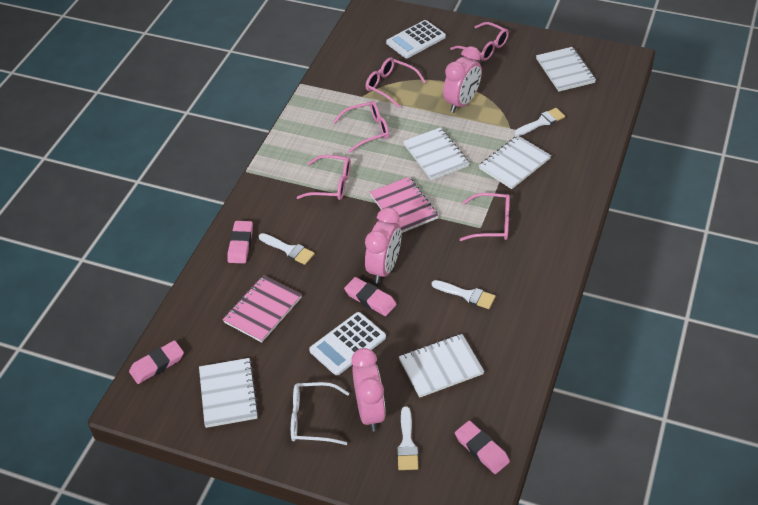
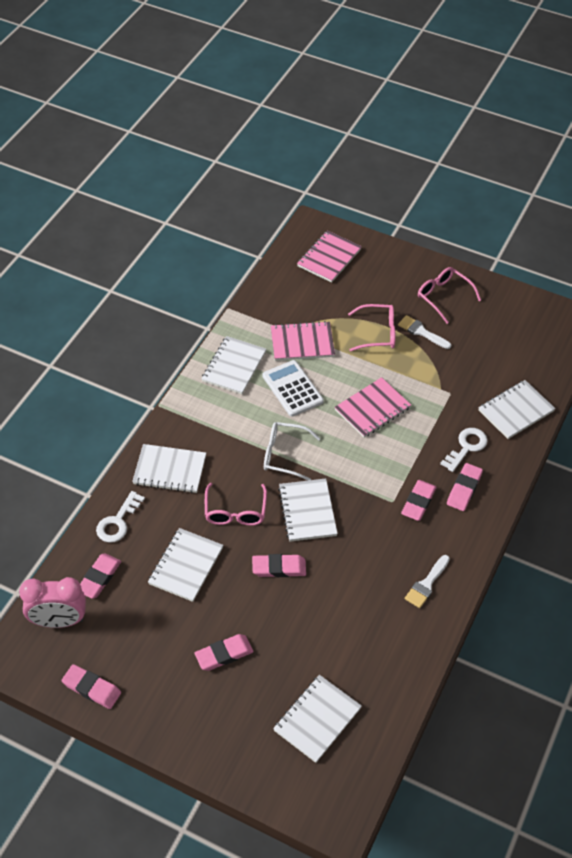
pink clock: 3 -> 1
pink eraser: 4 -> 6
pink glasses: 5 -> 3
pink notebook: 2 -> 3
white brush: 4 -> 2
white calculator: 2 -> 1
white key: 0 -> 2
white notebook: 5 -> 6

